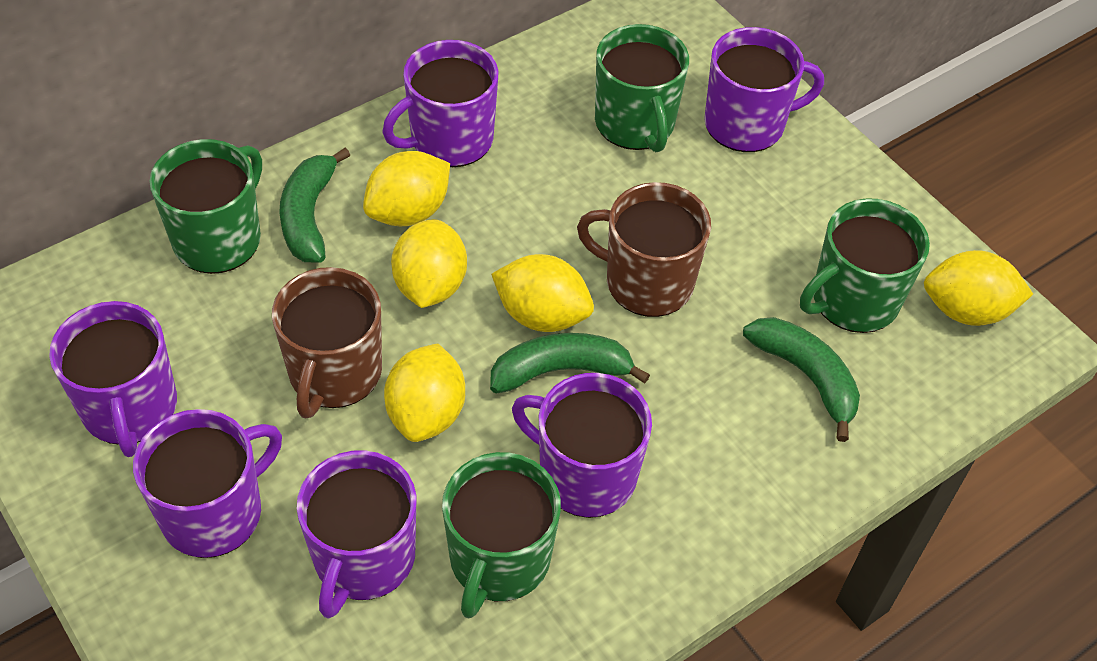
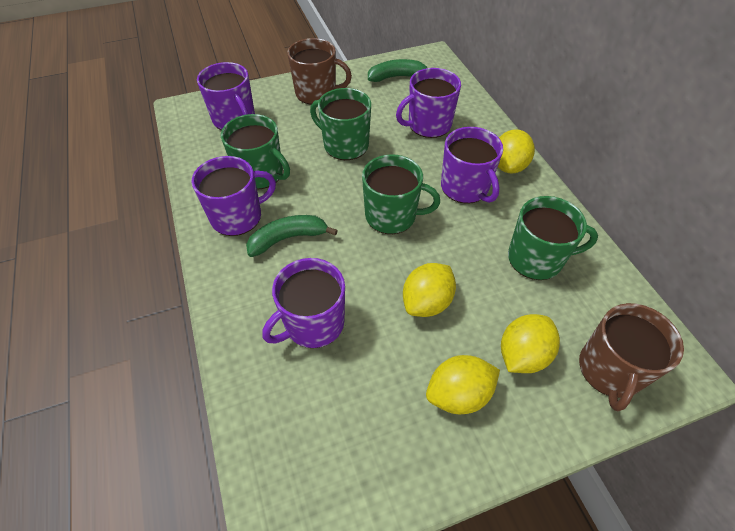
green banana: 3 -> 2
purple mug: 6 -> 5
yellow lemon: 5 -> 4

